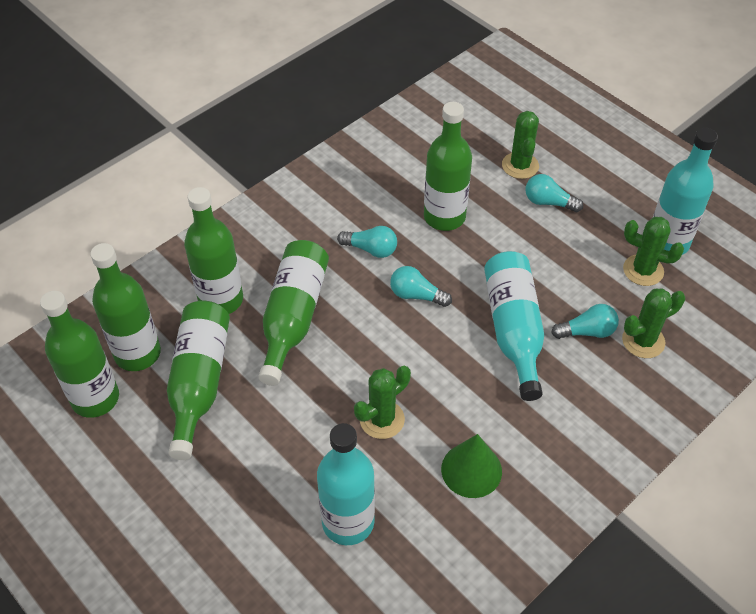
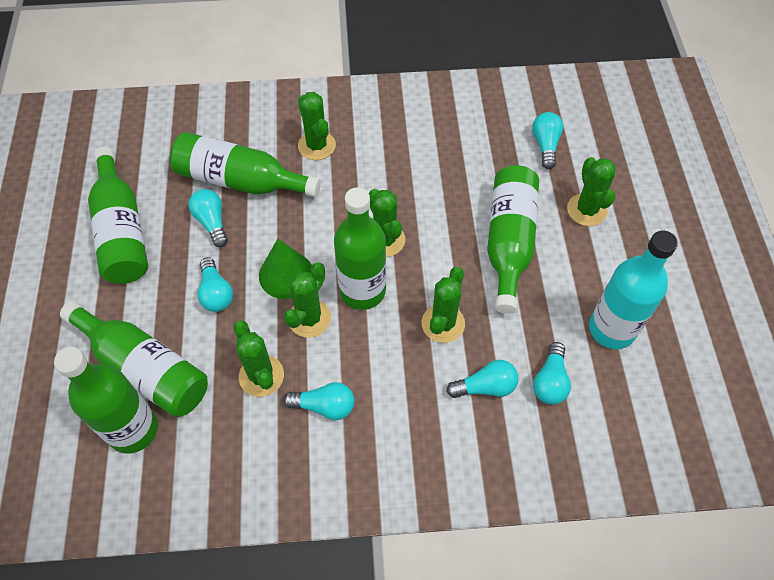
green cactus: 4 -> 6
turquoise bottle: 3 -> 1
turquoise light bulb: 4 -> 6

